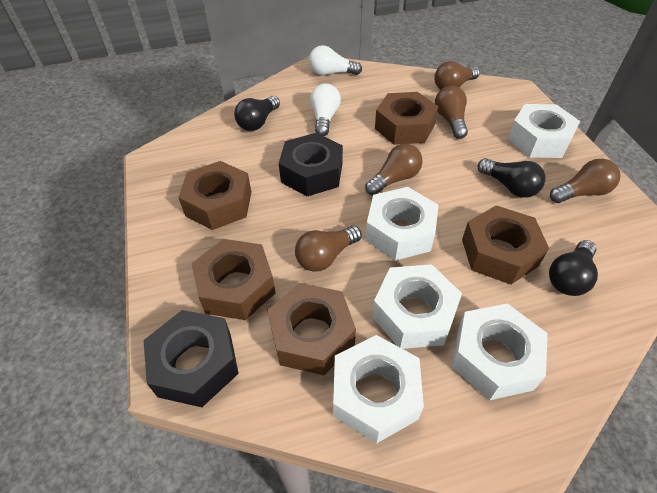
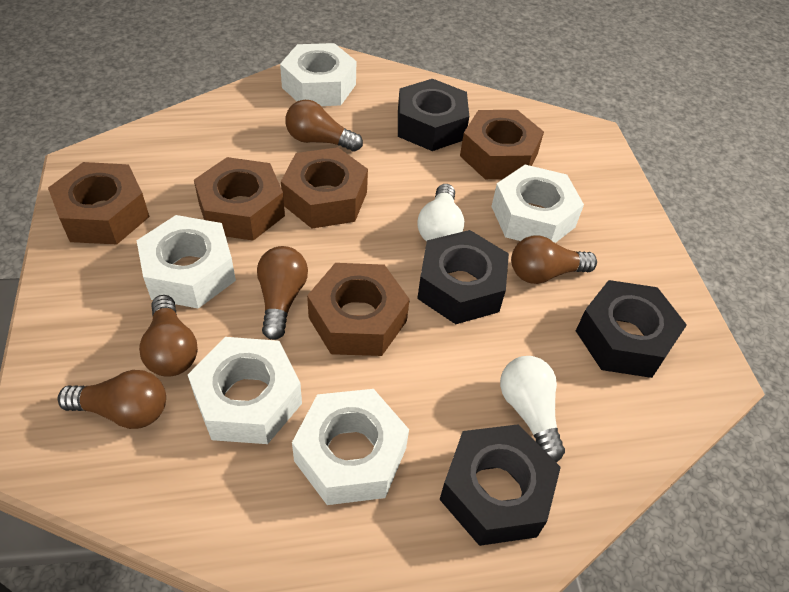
black light bulb: 3 -> 0
black nut: 2 -> 4

